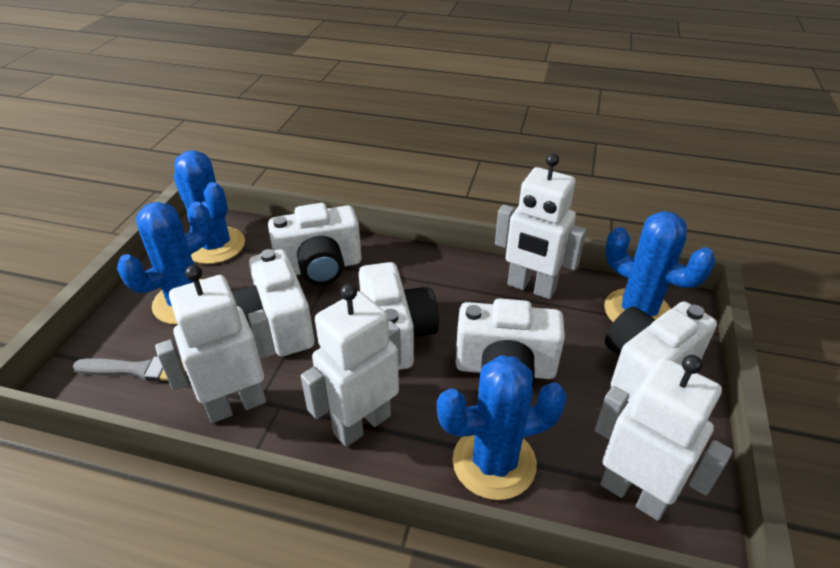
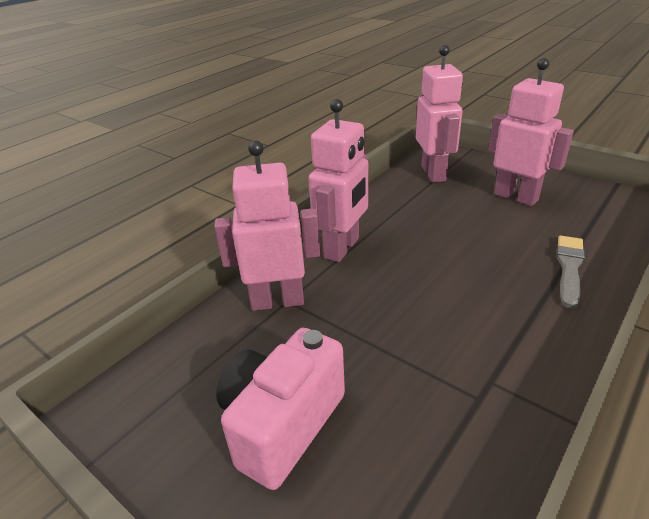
blue cactus: 4 -> 0
pink camera: 0 -> 1
pink robot: 0 -> 4
white camera: 5 -> 0
white robot: 4 -> 0

